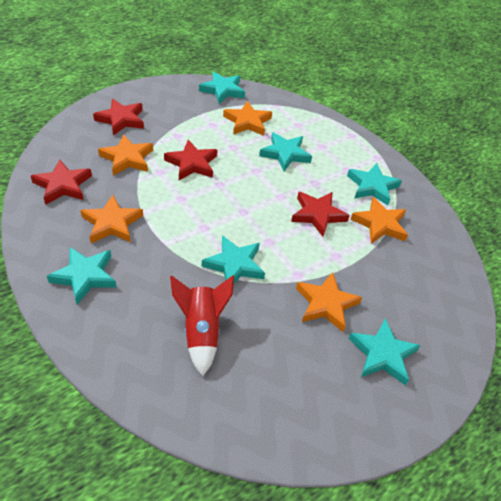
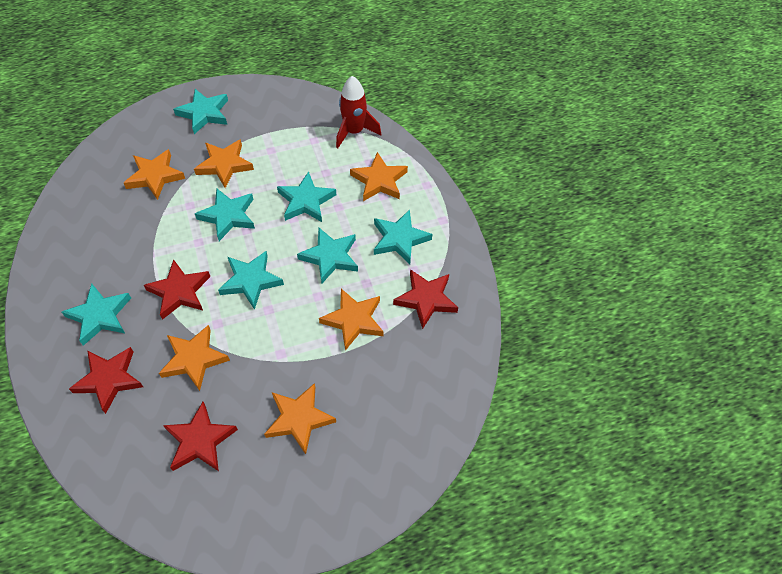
orange star: 5 -> 6
turquoise star: 6 -> 7

